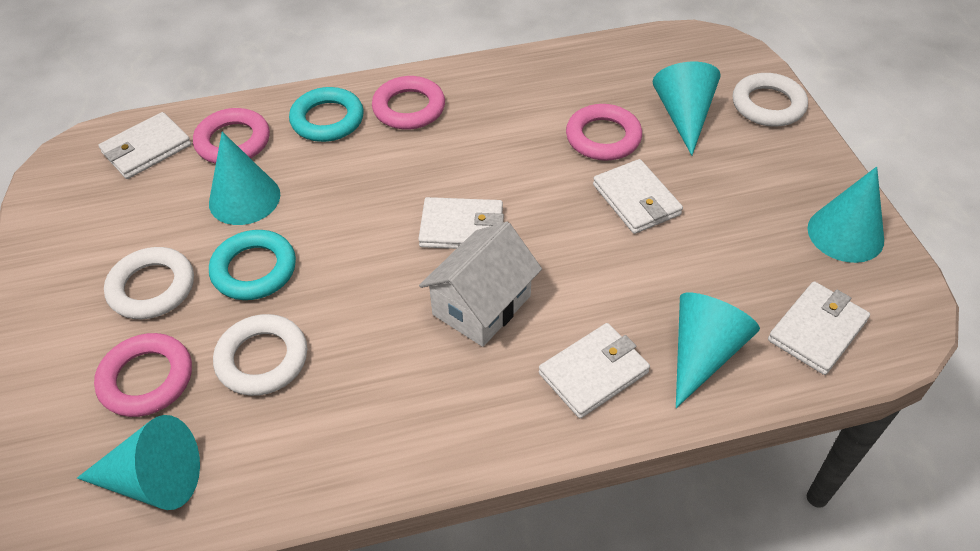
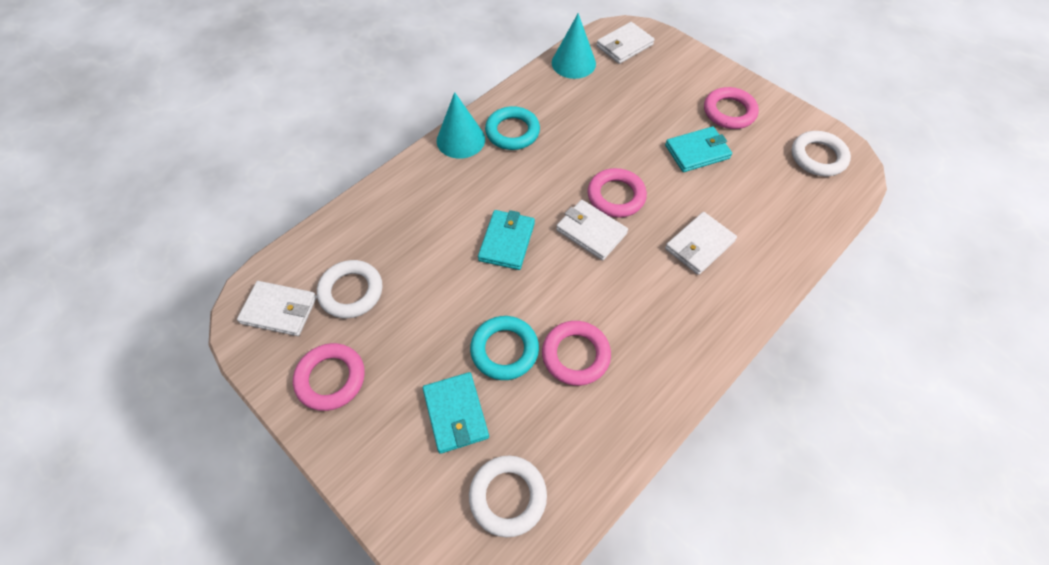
turquoise cone: 5 -> 2
turquoise wallet: 0 -> 3
white house: 1 -> 0
white wallet: 5 -> 4

